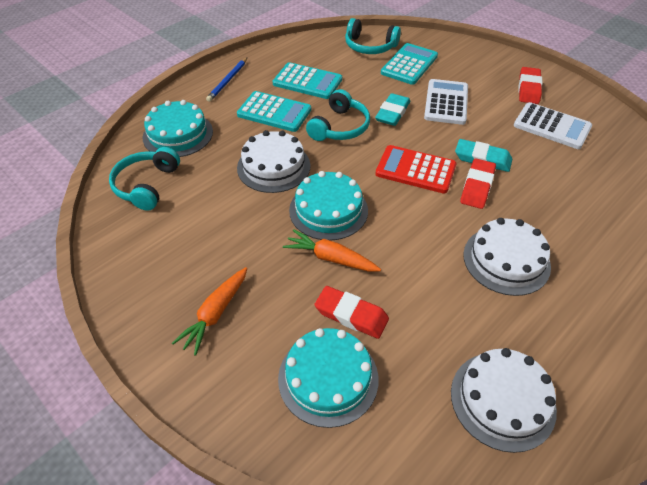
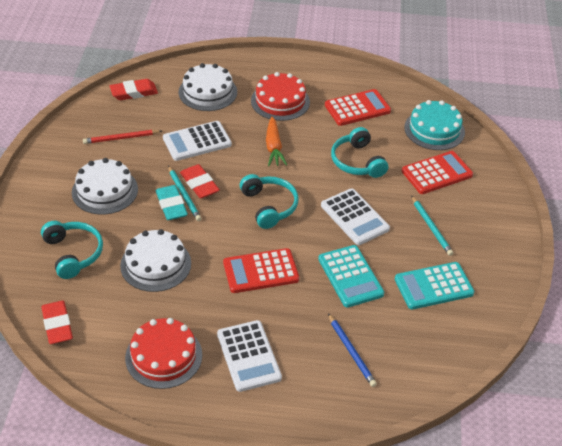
orange carrot: 2 -> 1
red cake: 0 -> 2
red calculator: 1 -> 3
red pencil: 0 -> 1
turquoise cake: 3 -> 1
turquoise calculator: 3 -> 2
turquoise eraser: 2 -> 1
turquoise pencil: 0 -> 2
white calculator: 2 -> 3

